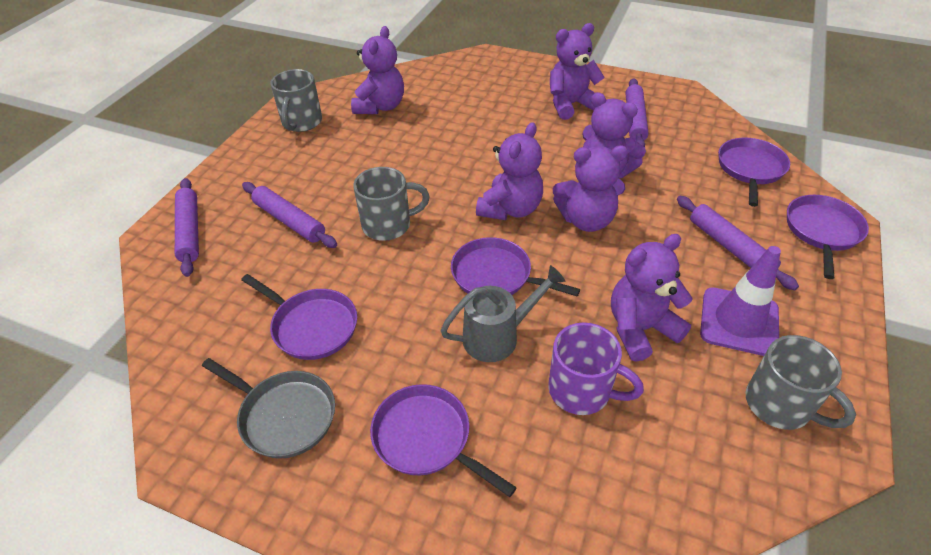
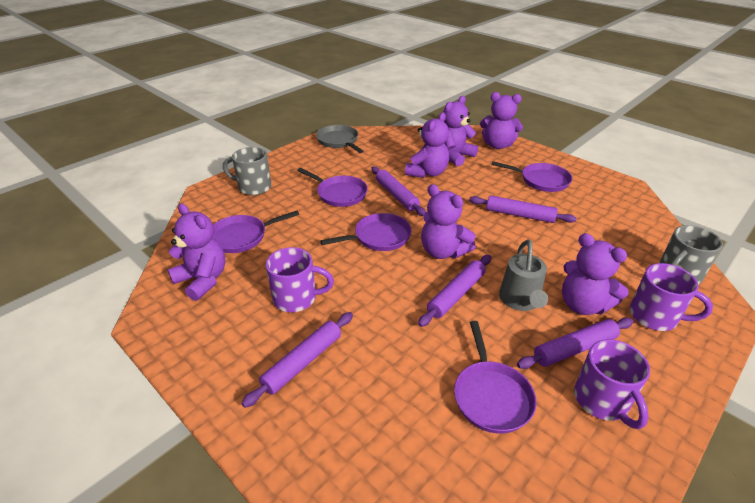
grey mug: 3 -> 2
purple mug: 1 -> 3
purple rolling pin: 4 -> 5
purple traffic cone: 1 -> 0

